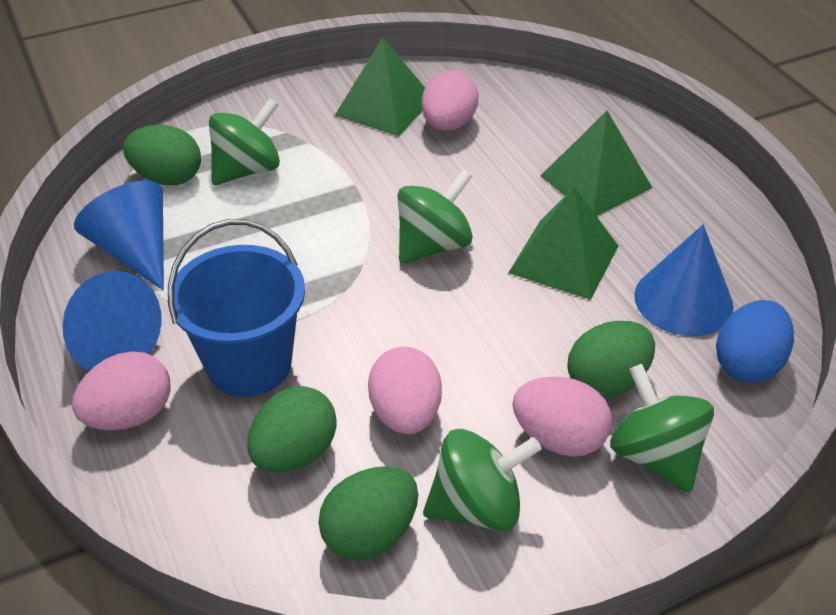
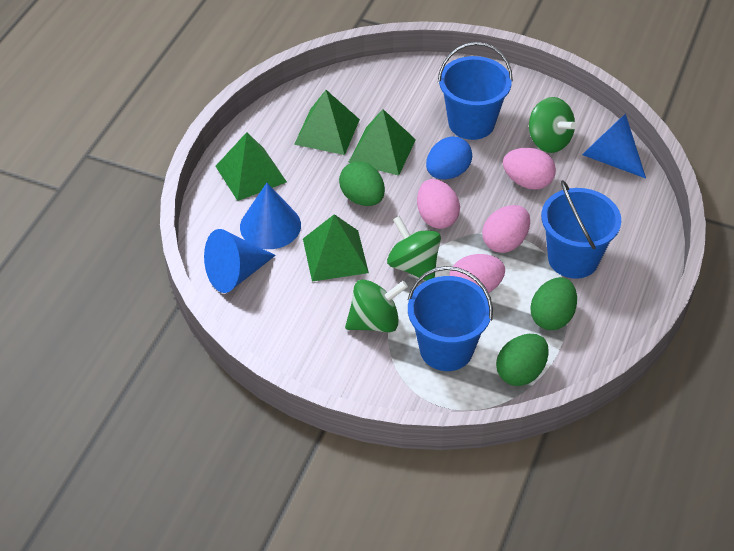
blue bucket: 1 -> 3
green egg: 4 -> 3
green pyramid: 3 -> 4
green spinning top: 4 -> 3

